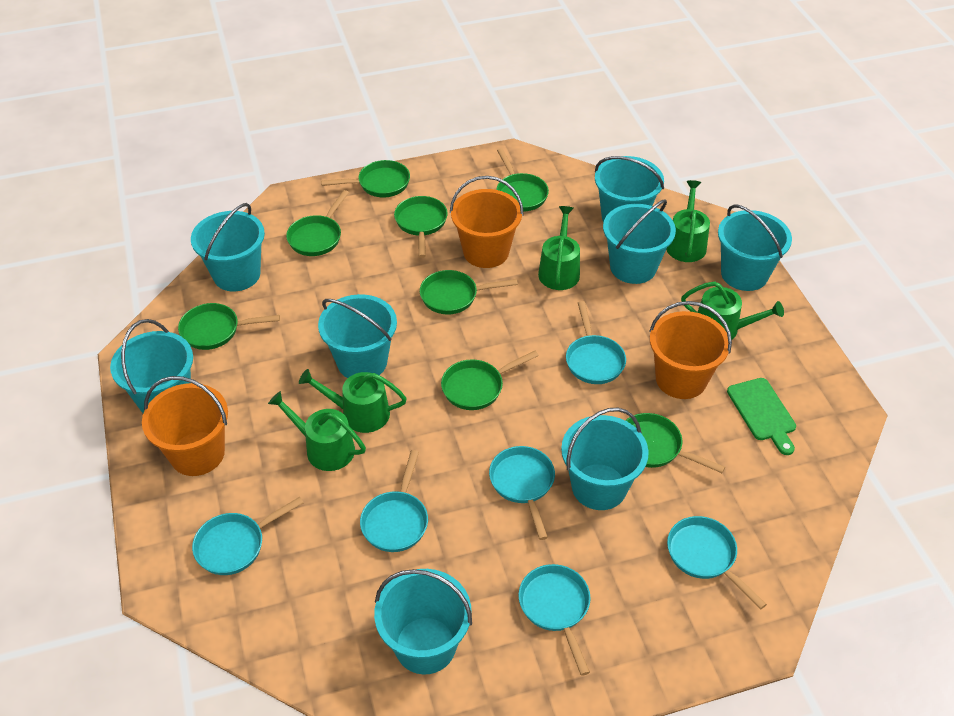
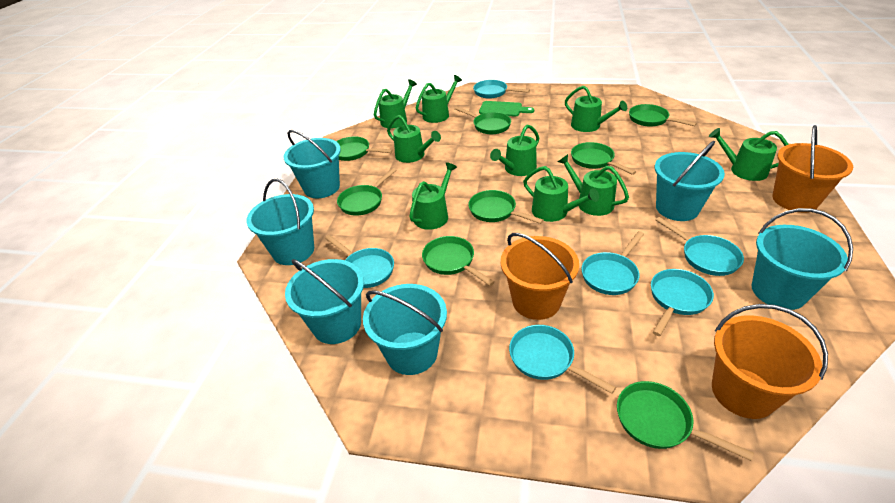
green watering can: 5 -> 9
turquoise bucket: 8 -> 6

